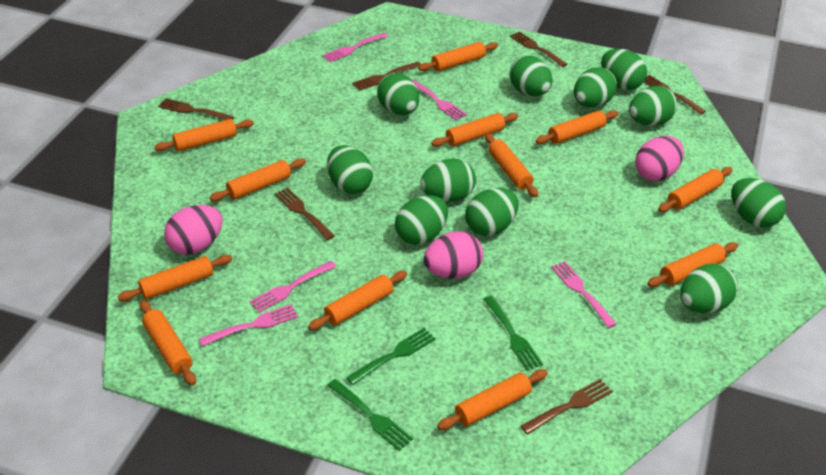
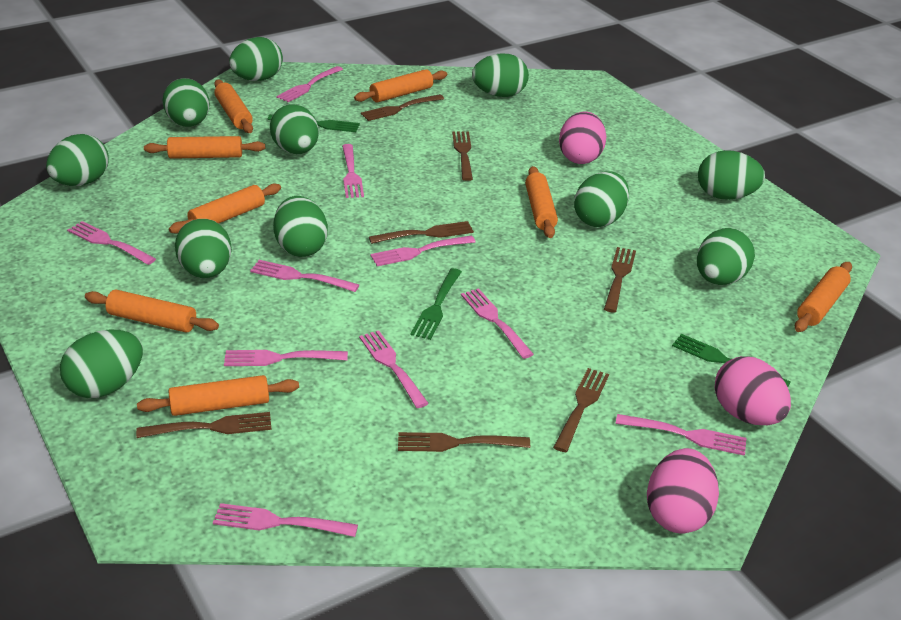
brown fork: 6 -> 7
orange rolling pin: 12 -> 8
pink fork: 5 -> 10

